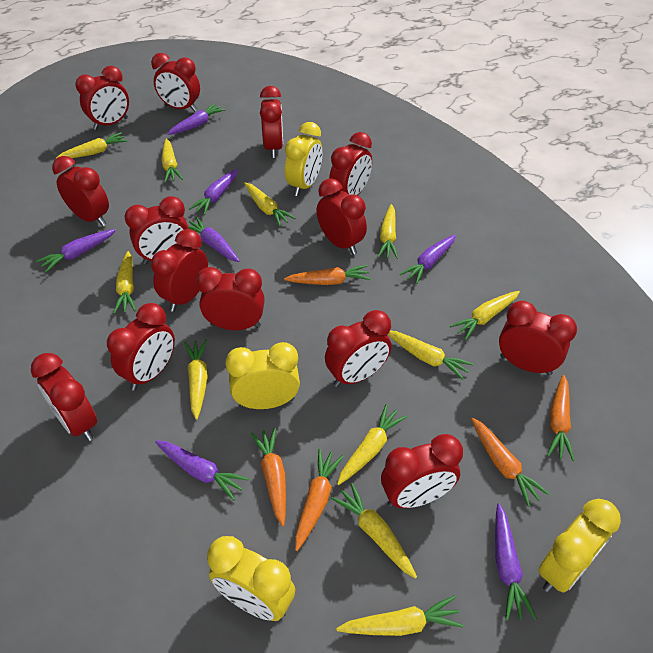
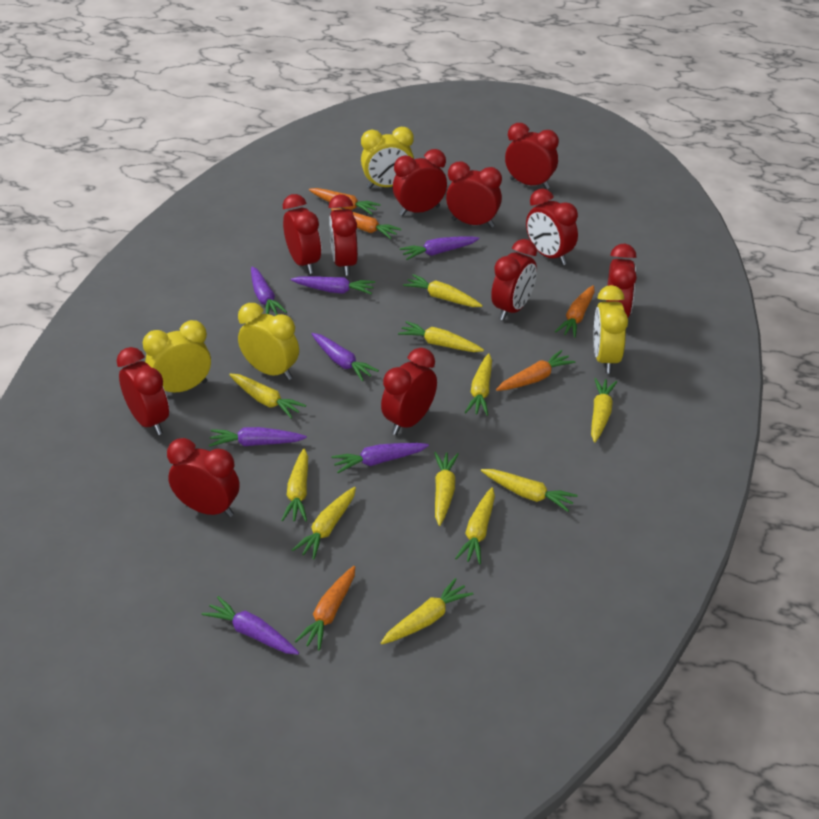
red clock: 14 -> 11

